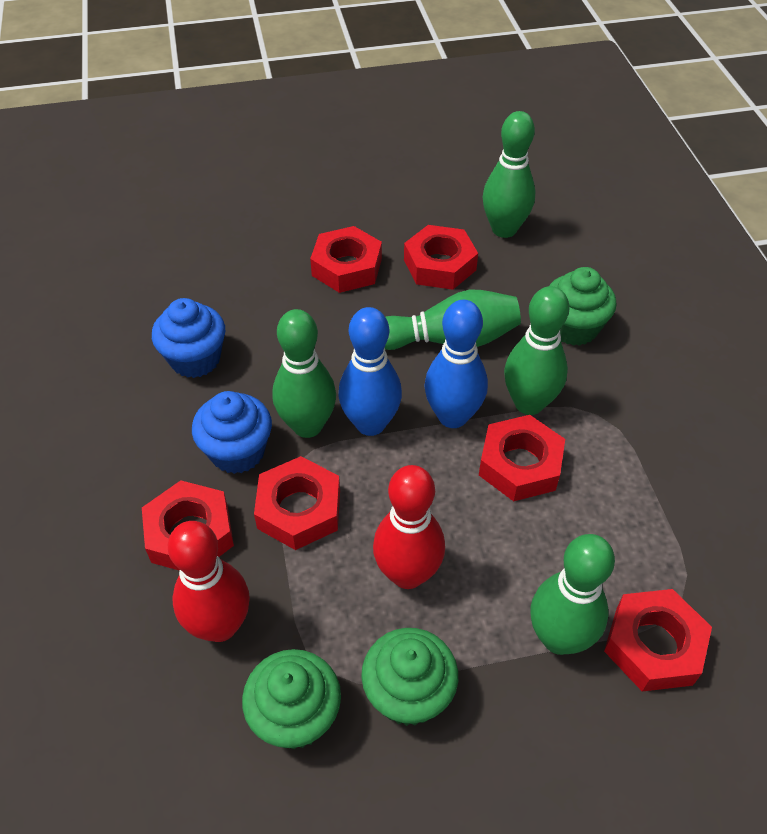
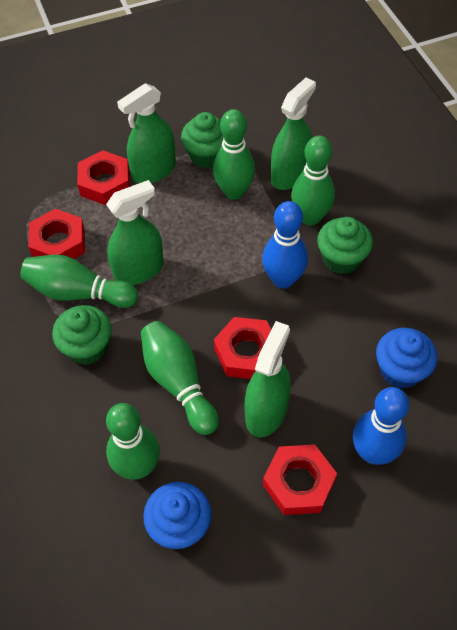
green spray bottle: 0 -> 4
red bowling pin: 2 -> 0
red nut: 6 -> 4

